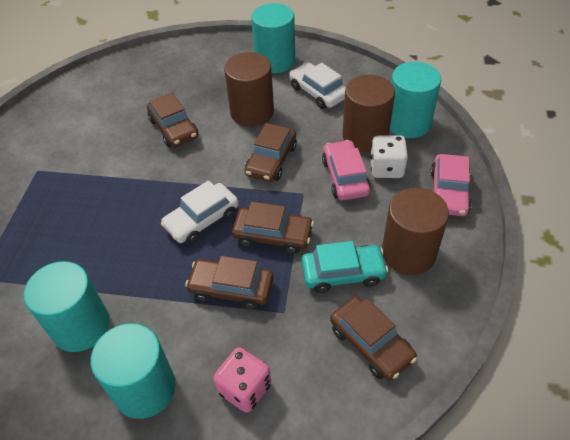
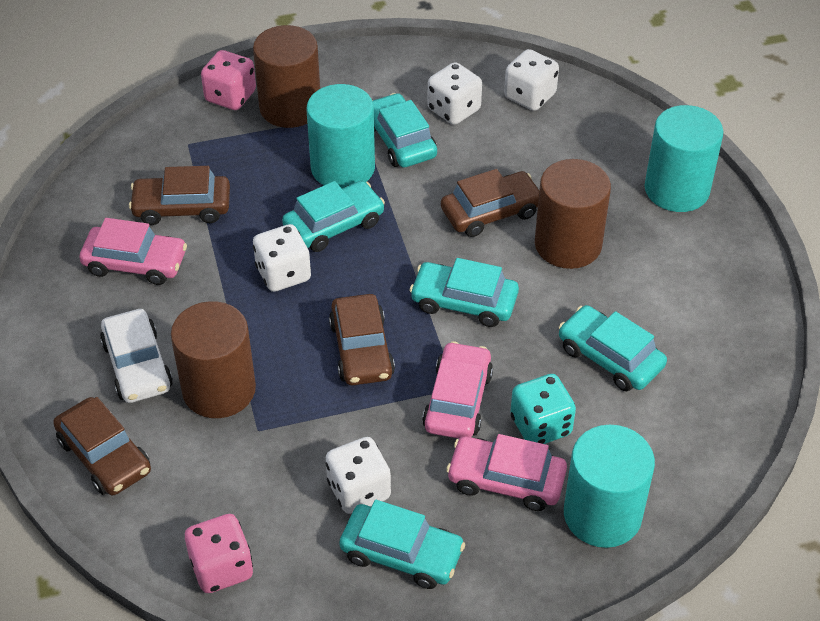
brown car: 5 -> 4
pink car: 2 -> 3
pink dice: 1 -> 2
turquoise car: 1 -> 5
turquoise cylinder: 4 -> 3
turquoise dice: 0 -> 1
white car: 2 -> 1
white dice: 1 -> 4

